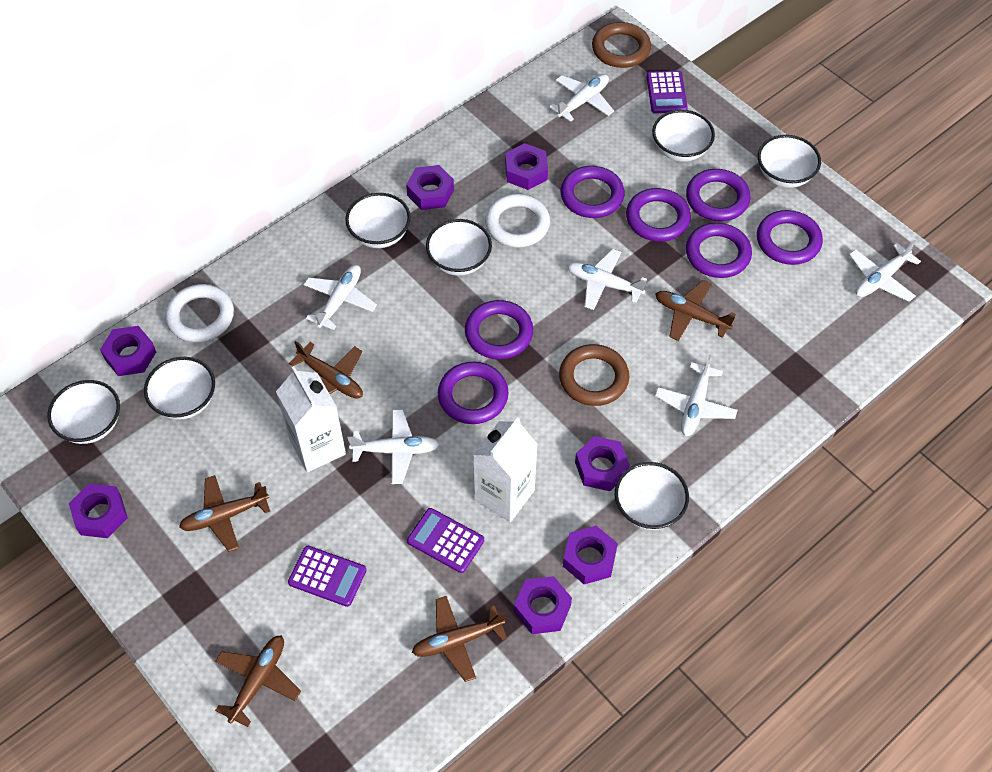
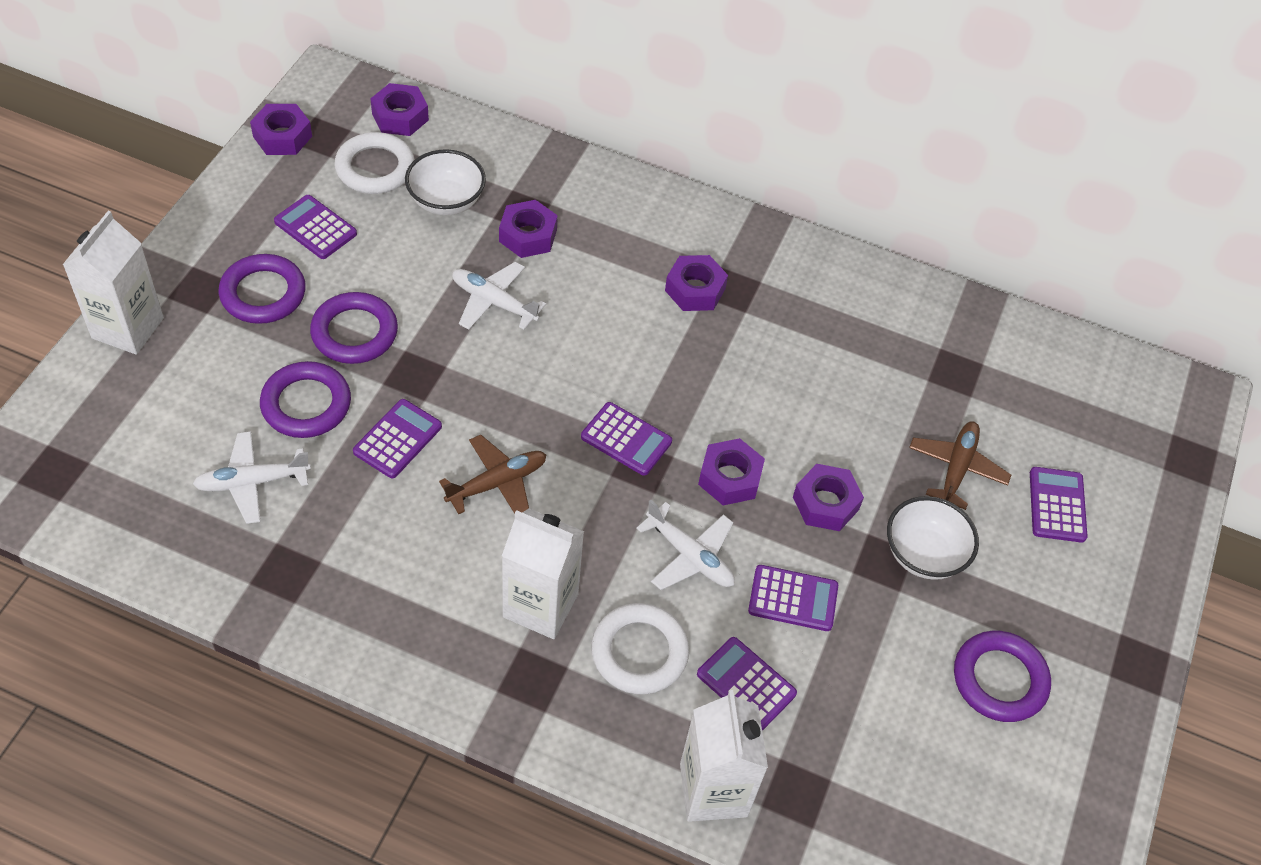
brown plane: 5 -> 2
brown ring: 2 -> 0
purple calculator: 3 -> 6
purple nut: 7 -> 6
purple ring: 7 -> 4
white bowl: 7 -> 2
white carton: 2 -> 3
white plane: 6 -> 3

